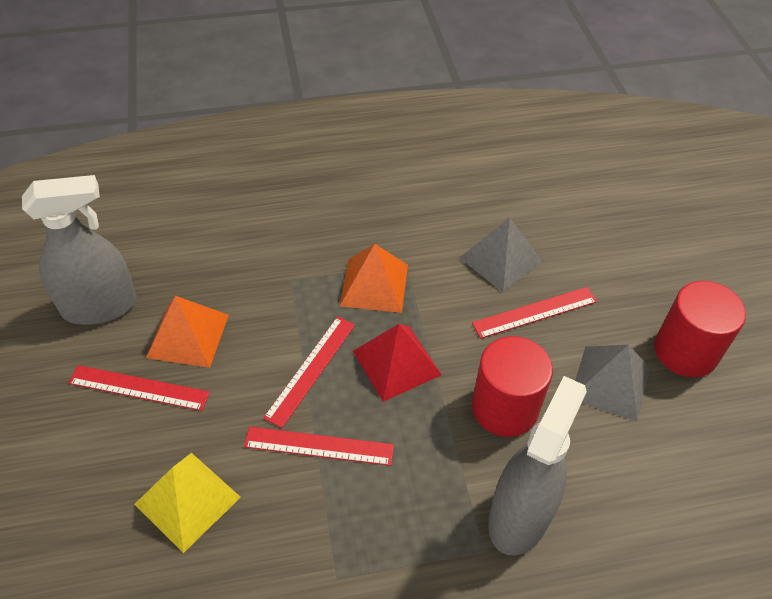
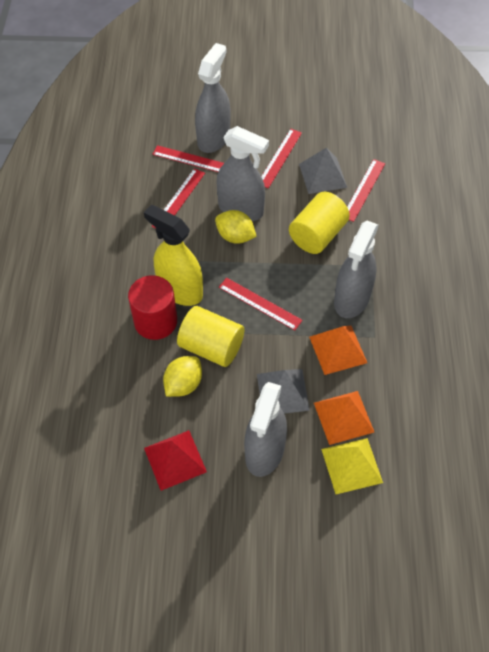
grey spray bottle: 2 -> 4
red cylinder: 2 -> 1
red ruler: 4 -> 5
yellow cylinder: 0 -> 2
yellow lemon: 0 -> 2
yellow spray bottle: 0 -> 1

